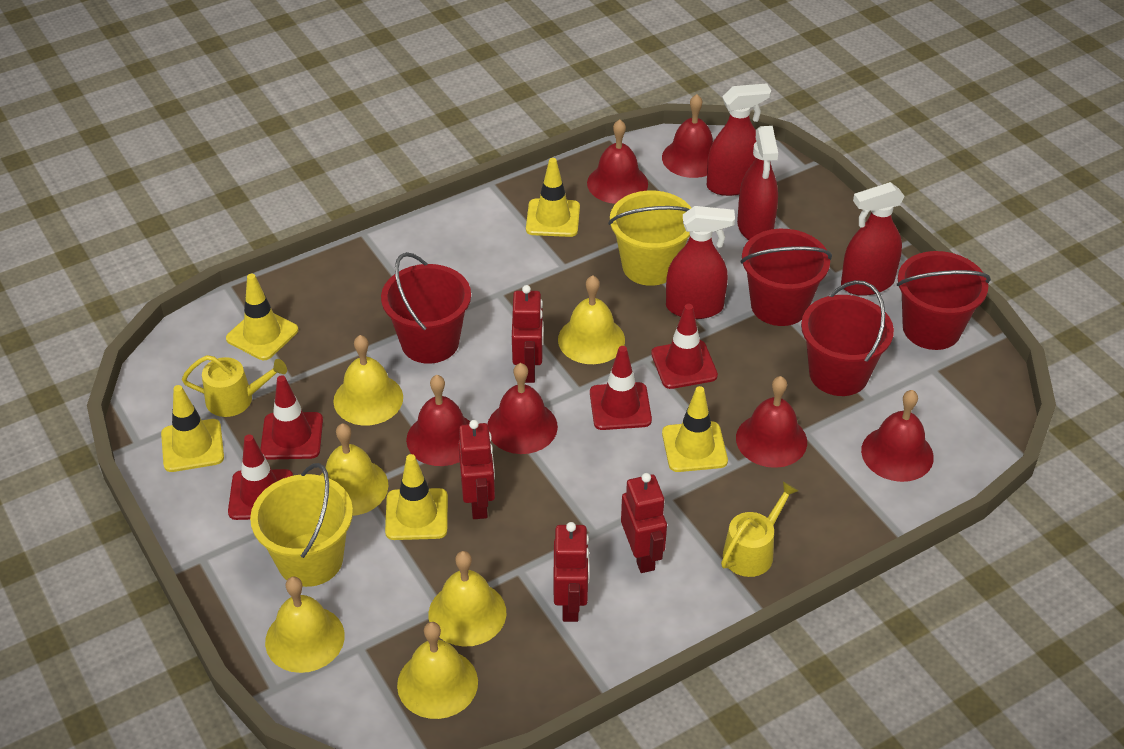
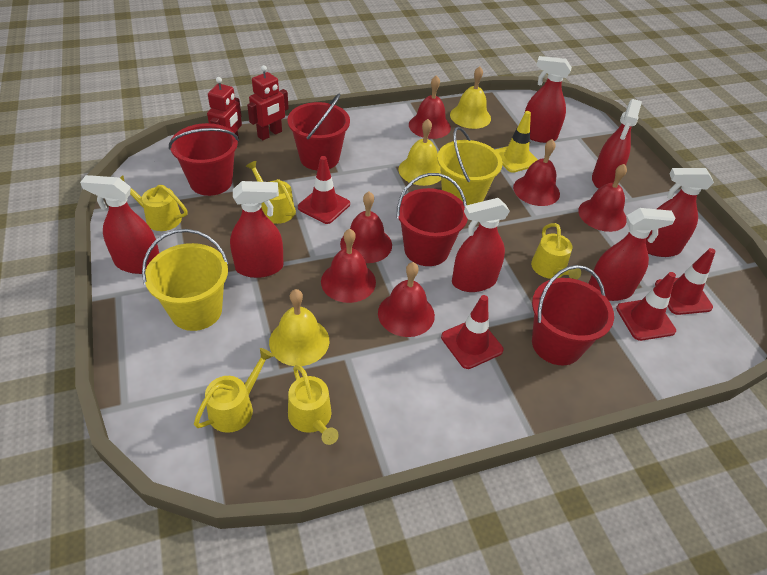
red robot: 4 -> 2
red spray bottle: 4 -> 7
yellow bell: 6 -> 3
yellow traffic cone: 5 -> 1
yellow watering can: 2 -> 5

